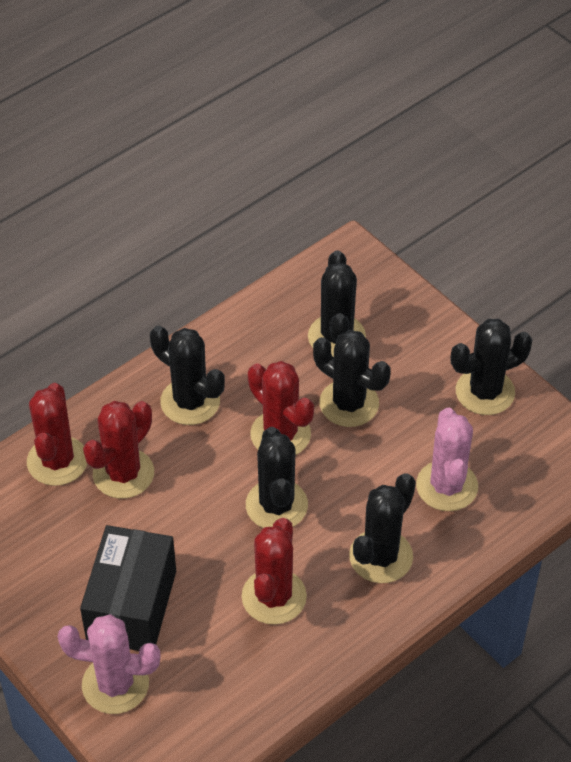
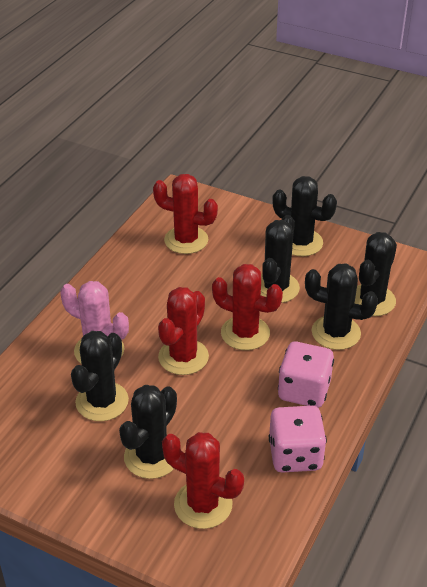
black box: 1 -> 0
pink cactus: 2 -> 1
pink dice: 0 -> 2

